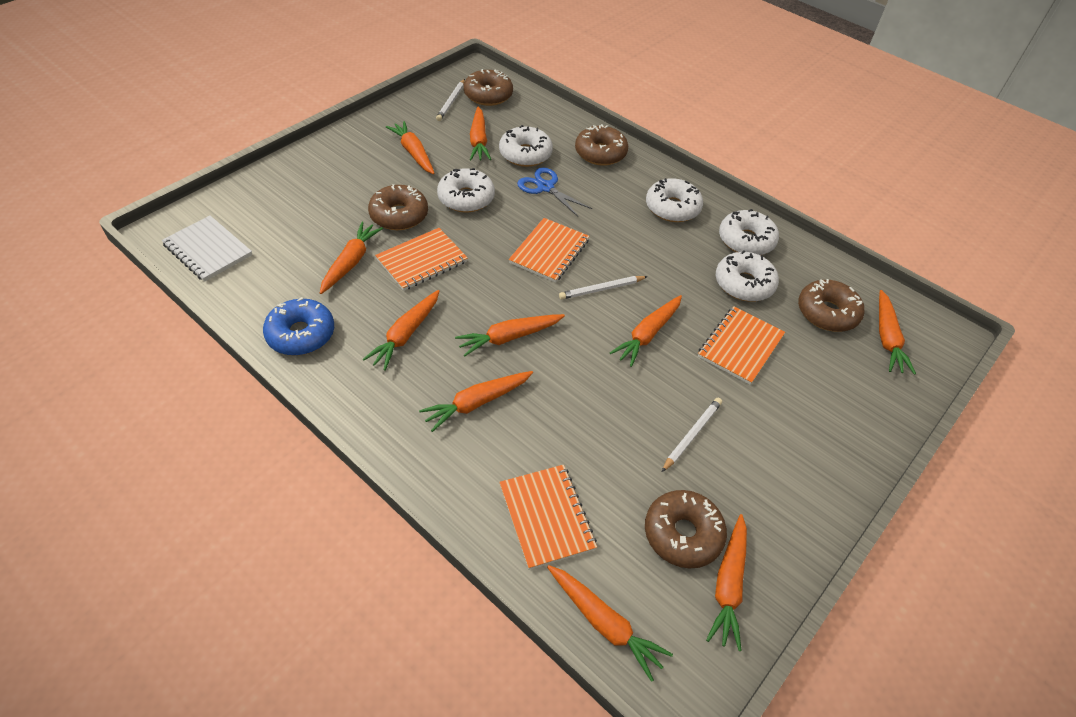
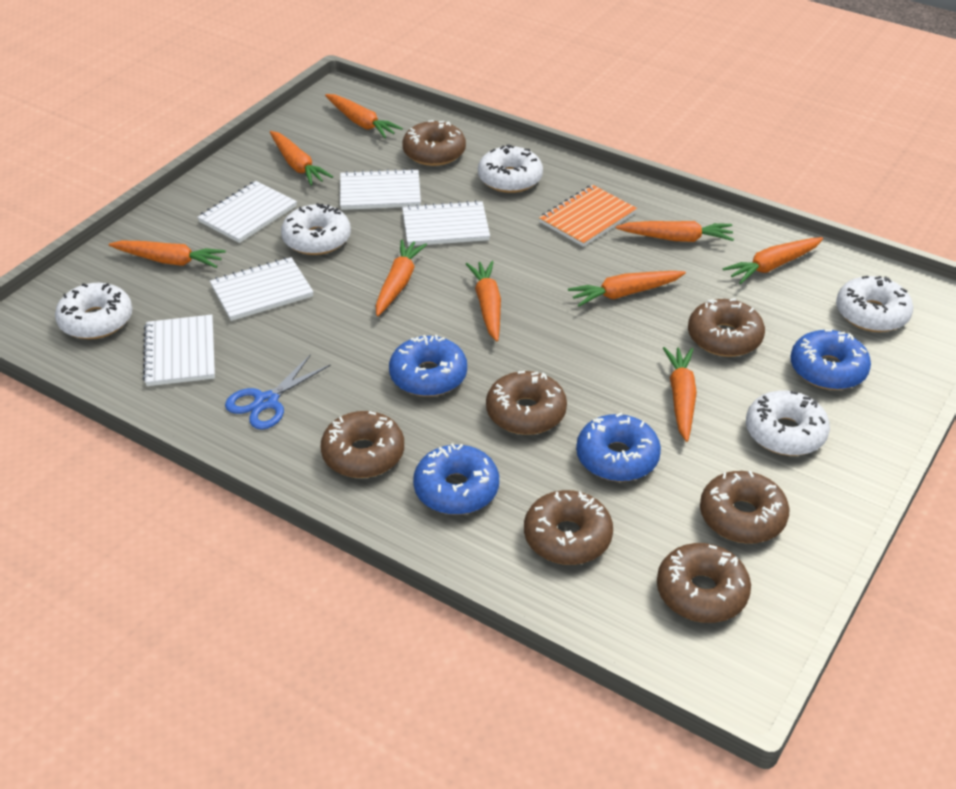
blue donut: 1 -> 4
brown donut: 5 -> 7
orange carrot: 10 -> 9
orange notebook: 4 -> 1
white notebook: 1 -> 5
white pencil: 3 -> 0

